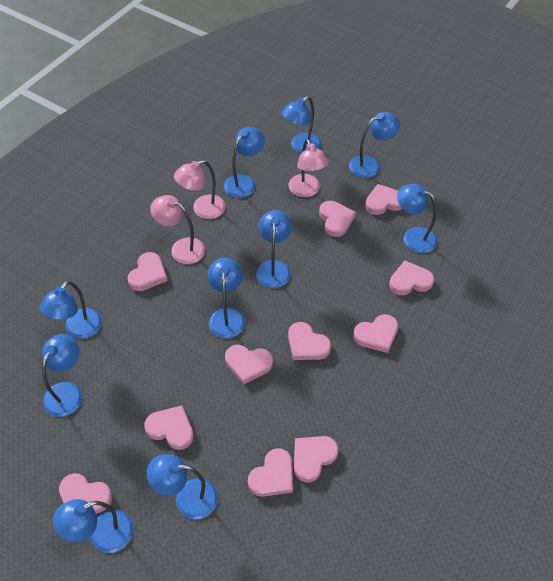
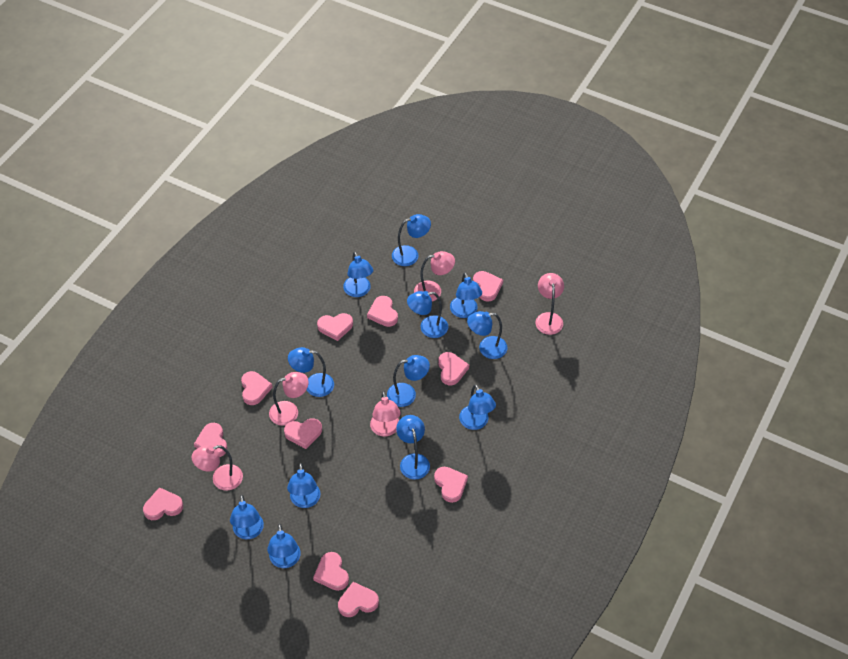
blue lamp: 10 -> 12
pink lamp: 3 -> 5

